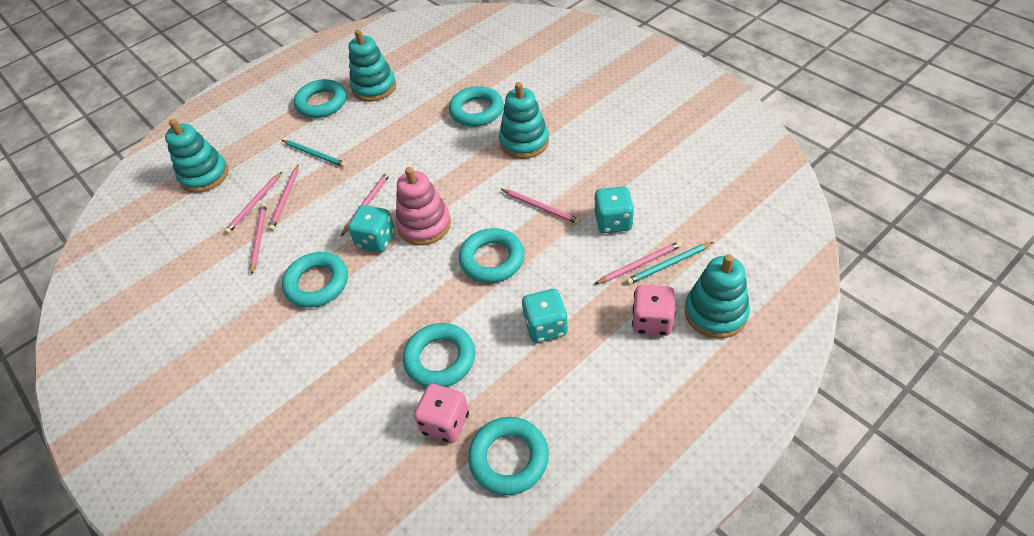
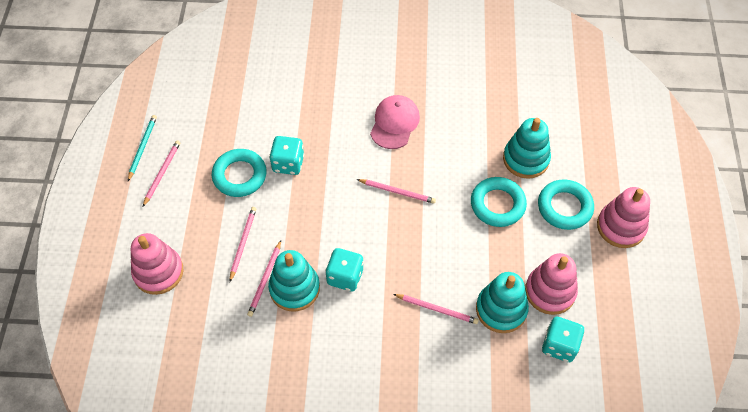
pink cap: 0 -> 1
pink dice: 2 -> 0
pink pencil: 6 -> 5
pink stacking toy: 1 -> 3
turquoise pencil: 2 -> 1
turquoise ring: 6 -> 3
turquoise stacking toy: 4 -> 3

